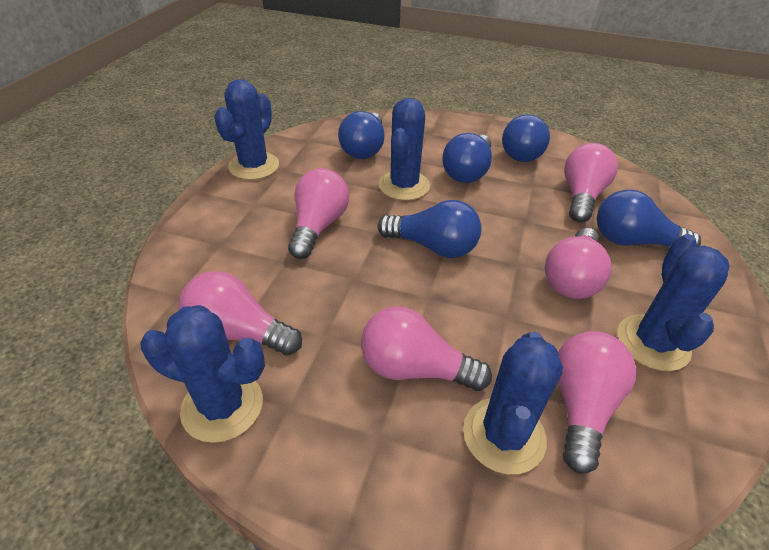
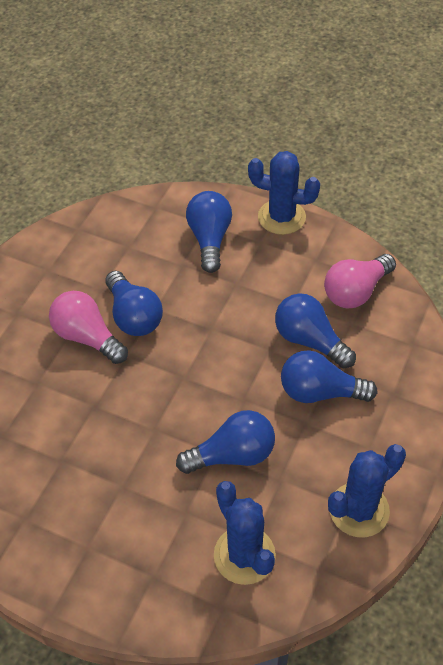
blue cactus: 5 -> 3
pink light bulb: 6 -> 2

